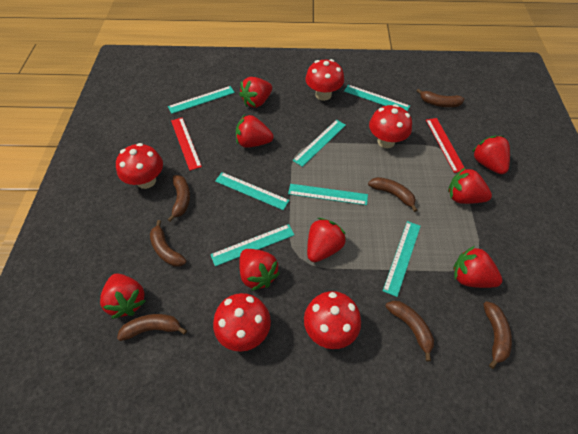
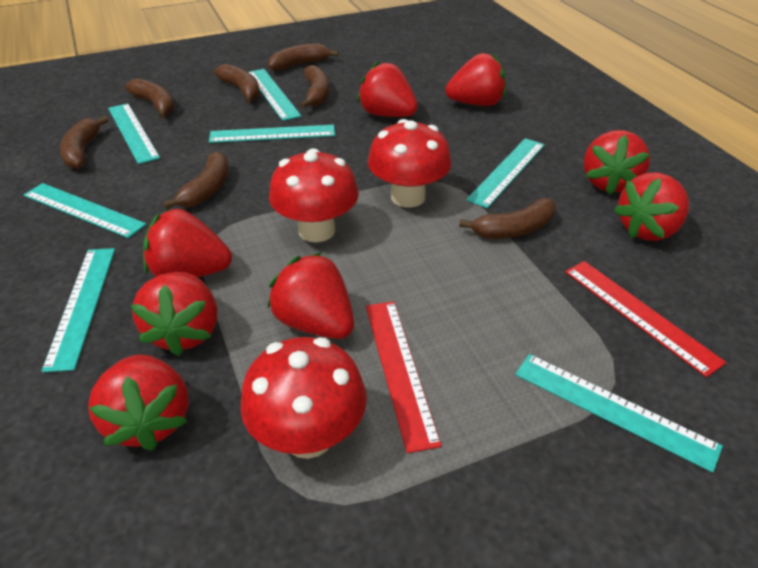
red mushroom: 5 -> 3

